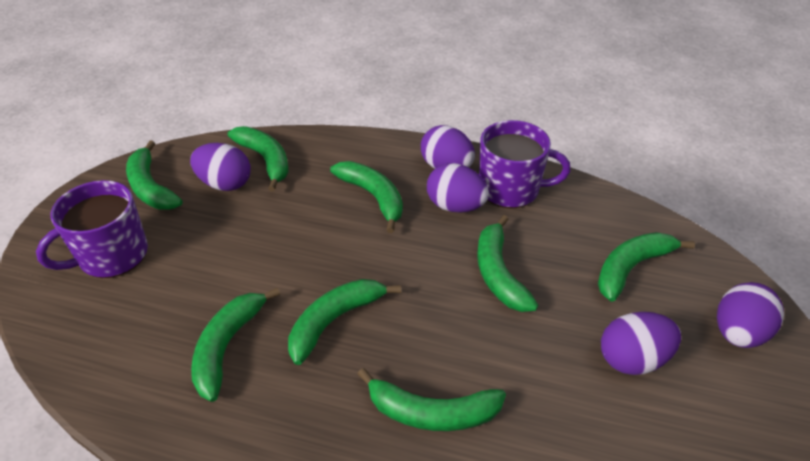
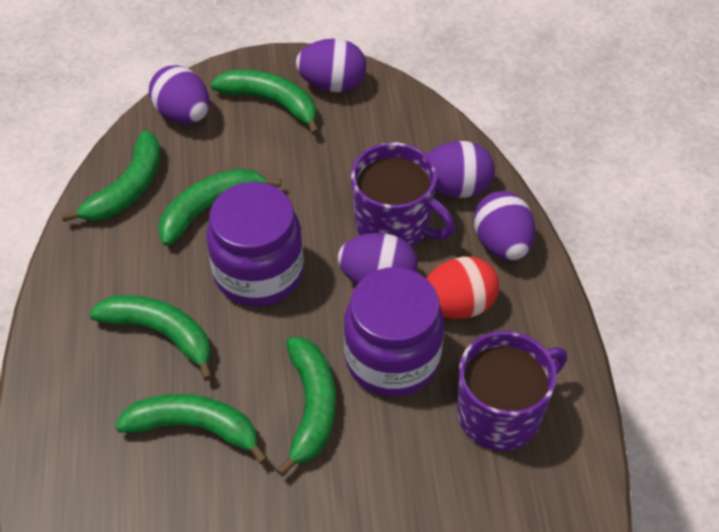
green banana: 8 -> 6
purple jar: 0 -> 2
red egg: 0 -> 1

